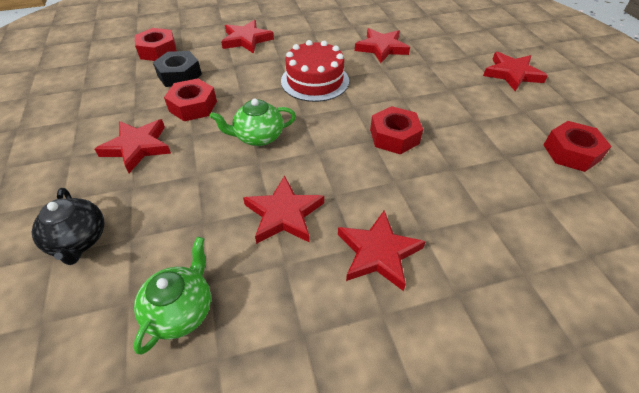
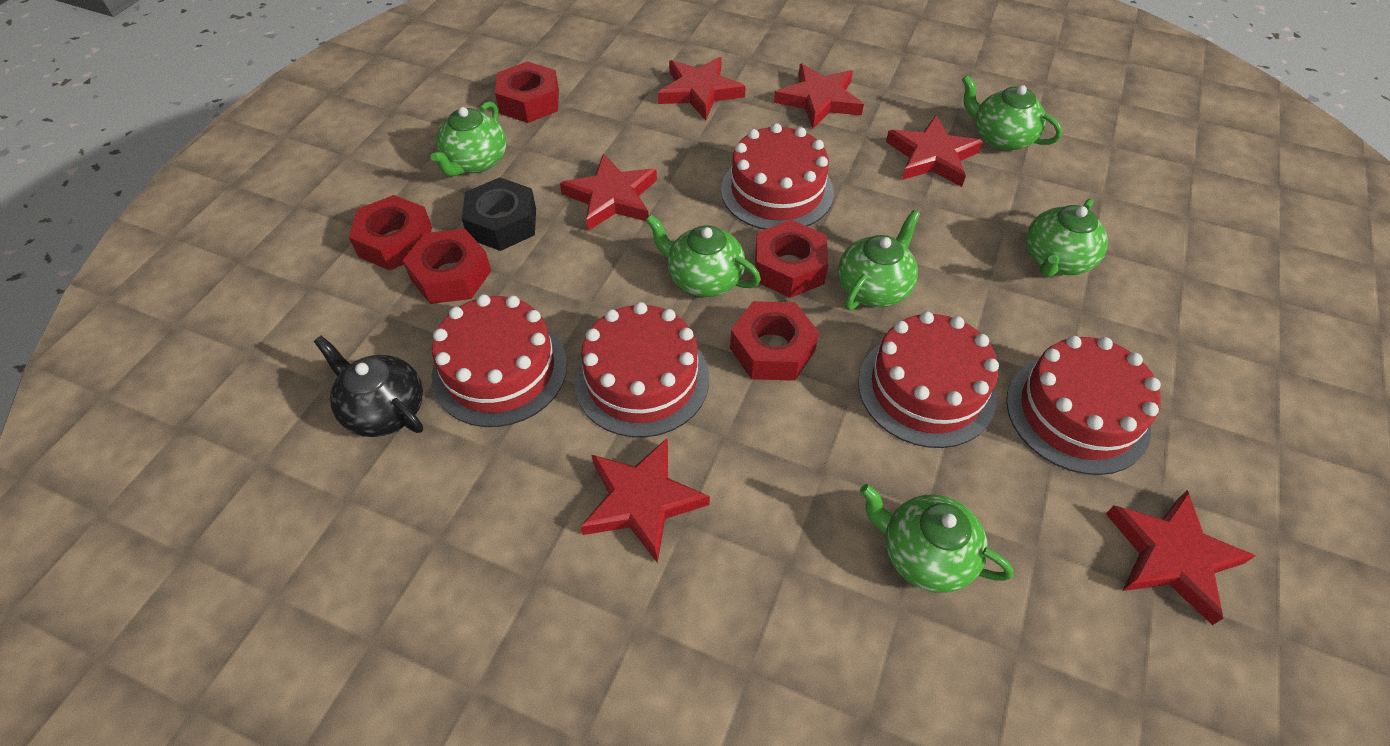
green teapot: 2 -> 6
red cake: 1 -> 5
red nut: 4 -> 5

